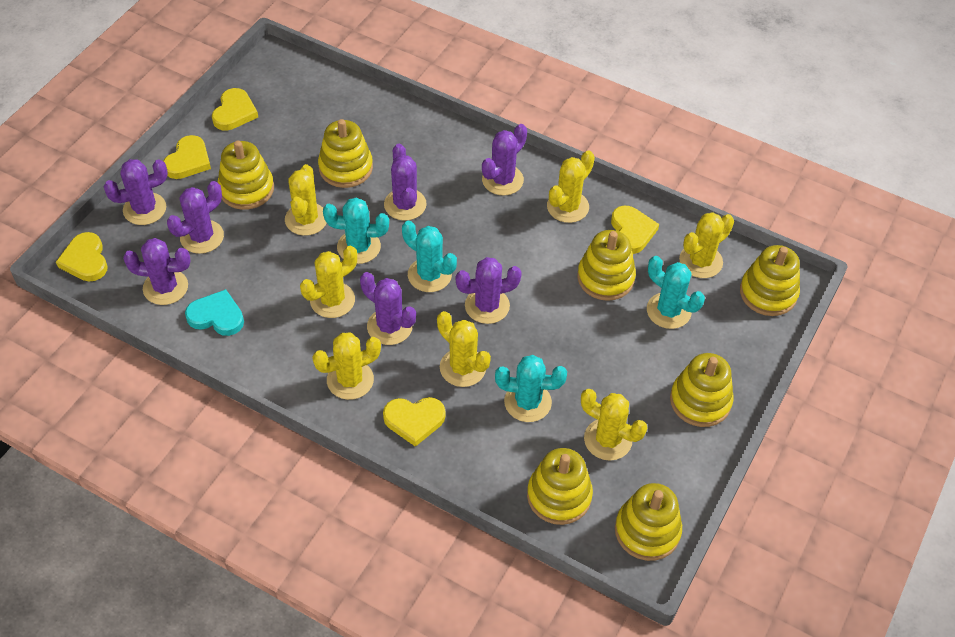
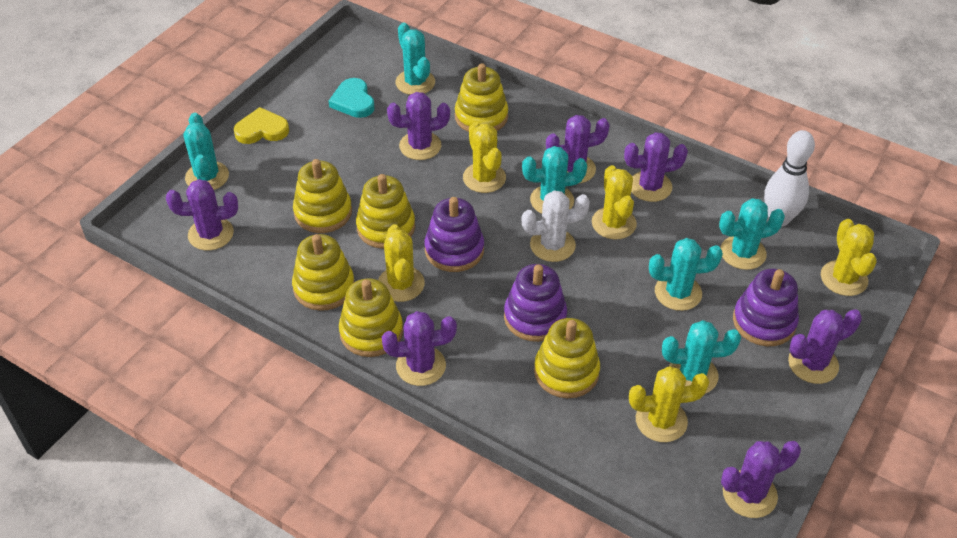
purple stacking toy: 0 -> 3
turquoise cactus: 4 -> 6
white bowling pin: 0 -> 1
white cactus: 0 -> 1
yellow cactus: 7 -> 5
yellow heart: 5 -> 1
yellow stacking toy: 7 -> 6

